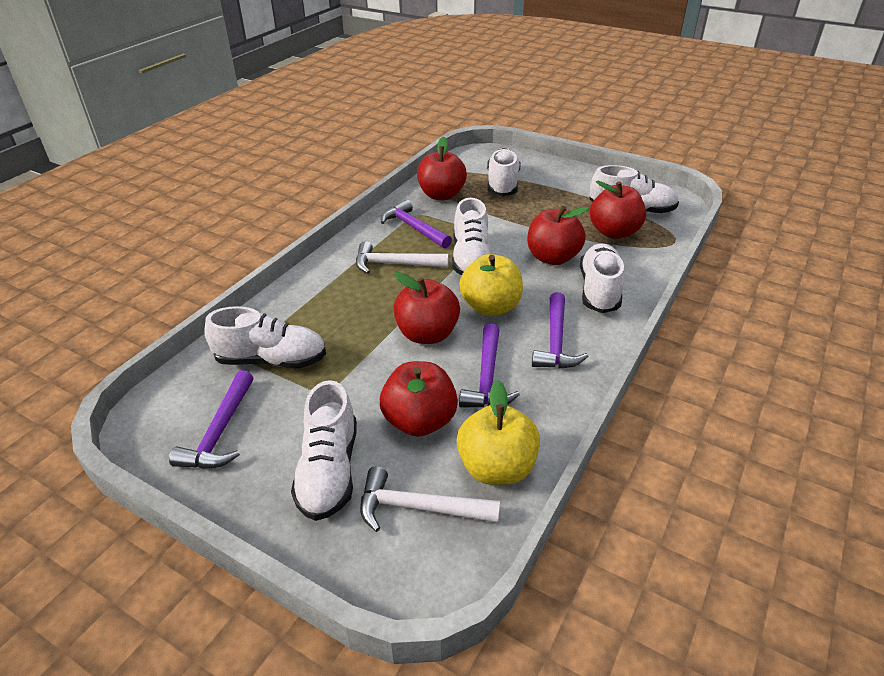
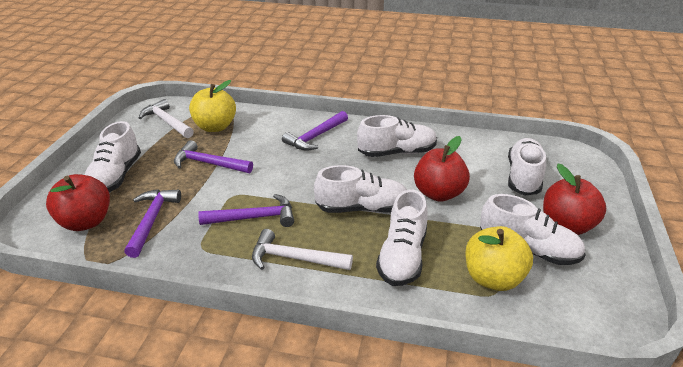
red apple: 5 -> 3

